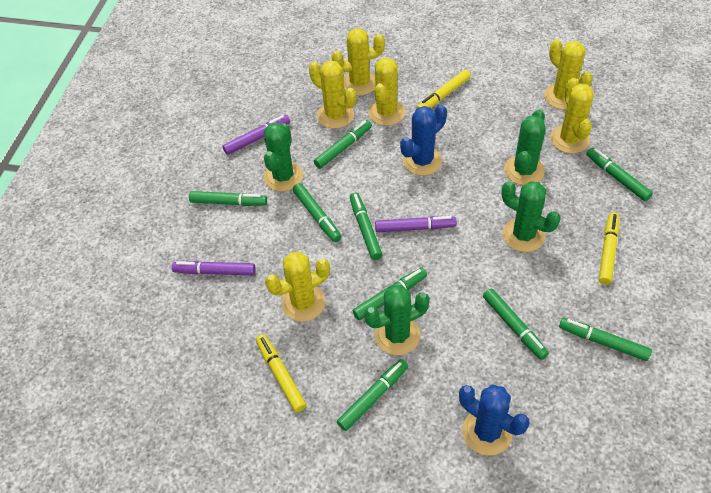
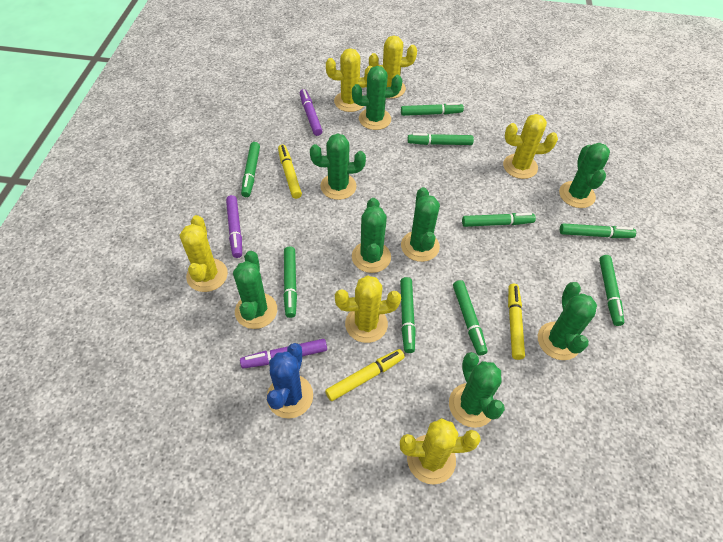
blue cactus: 2 -> 1
green cactus: 4 -> 8

